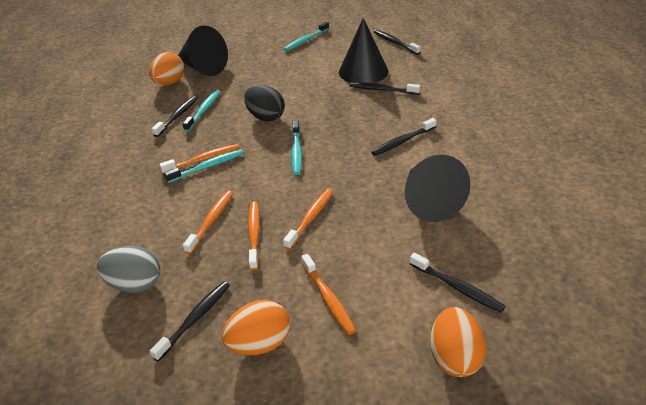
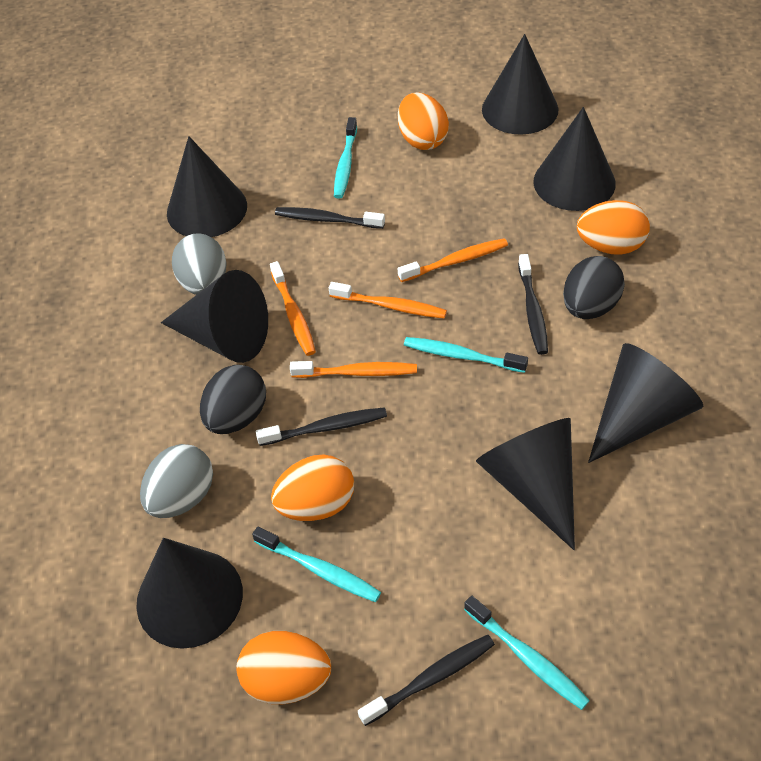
black cone: 3 -> 7
black egg: 1 -> 2
black toothbrush: 6 -> 4
grey egg: 1 -> 2
orange egg: 3 -> 4
orange toothbrush: 5 -> 4

